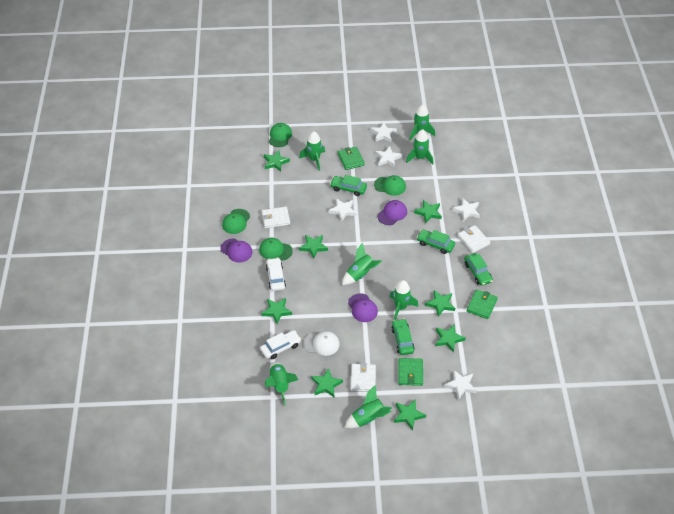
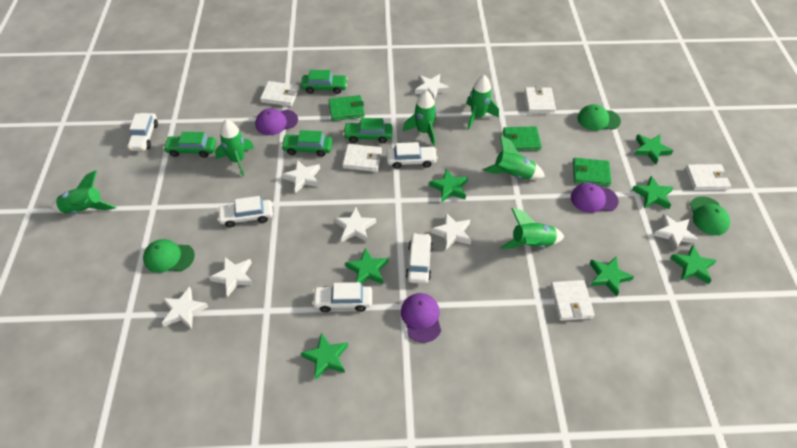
green cap: 4 -> 3
green rocket: 7 -> 6
green star: 8 -> 7
white cap: 1 -> 0
white car: 2 -> 5
white star: 5 -> 7
white wallet: 3 -> 5

